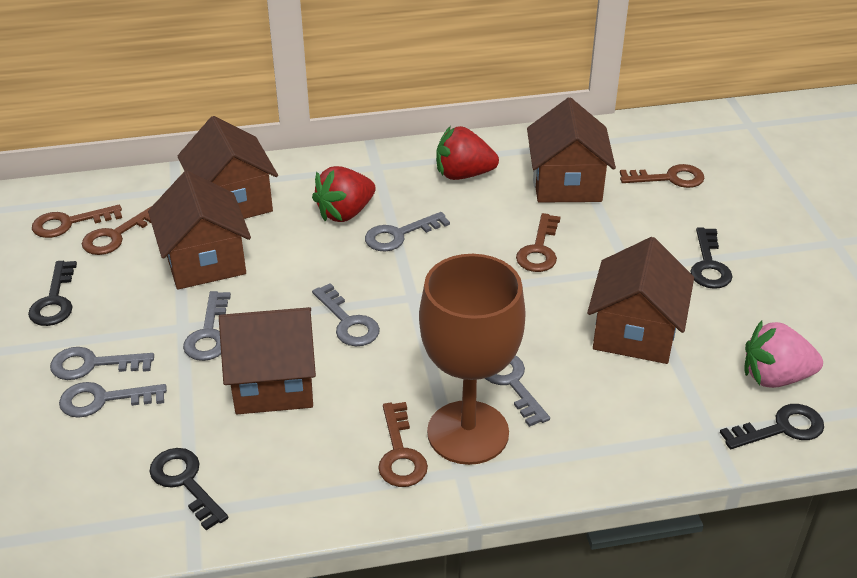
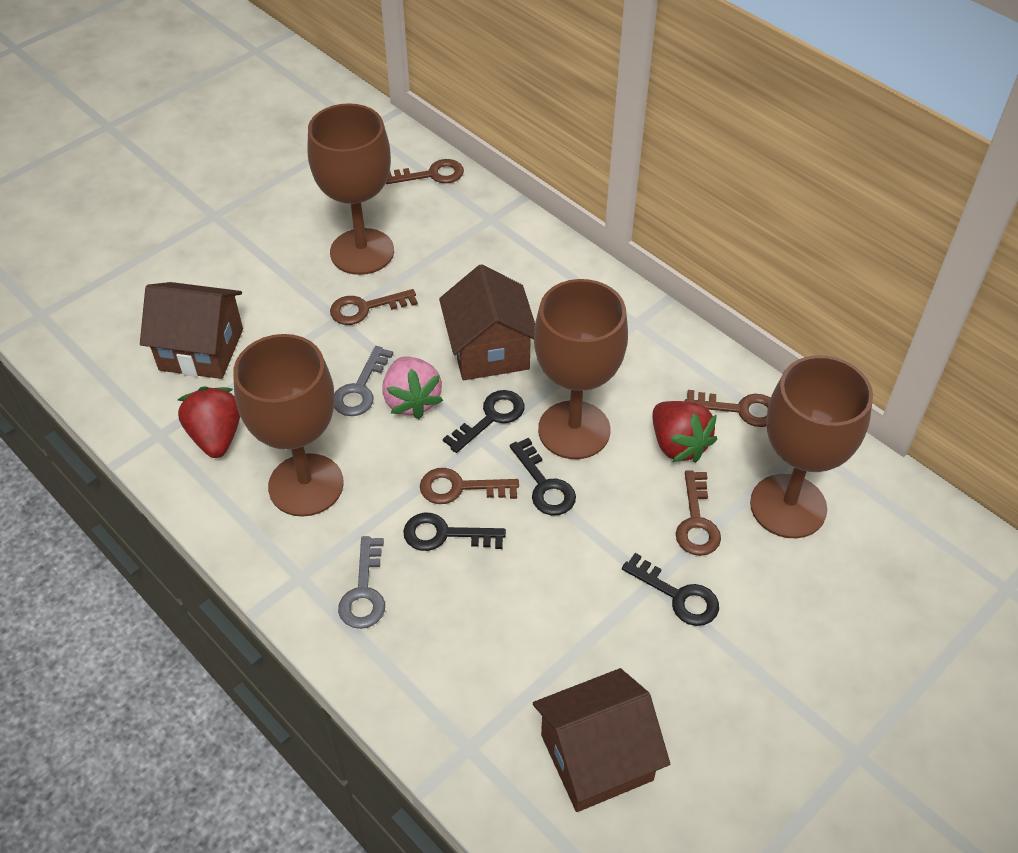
brown goblet: 1 -> 4
brown house: 5 -> 3
grey key: 6 -> 2

